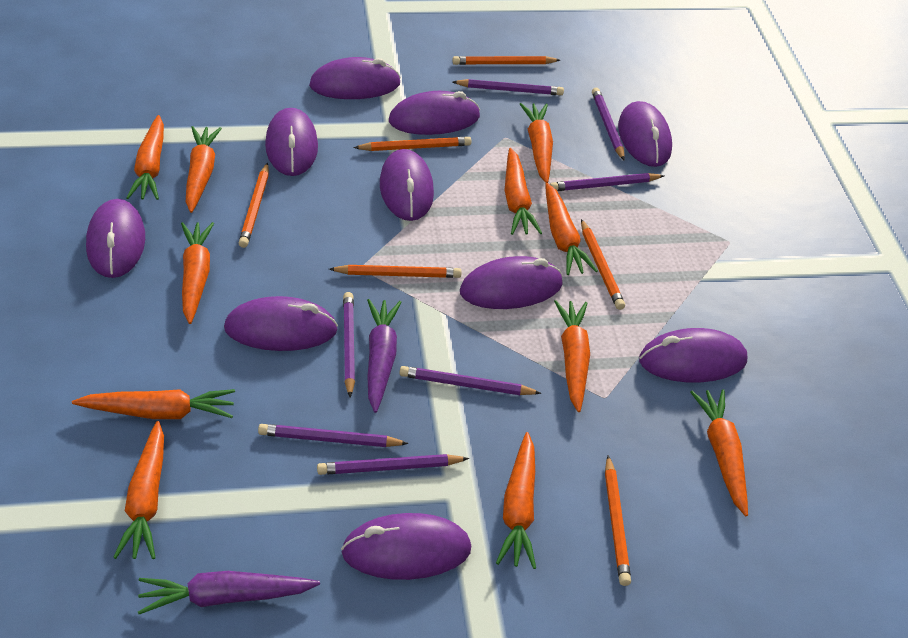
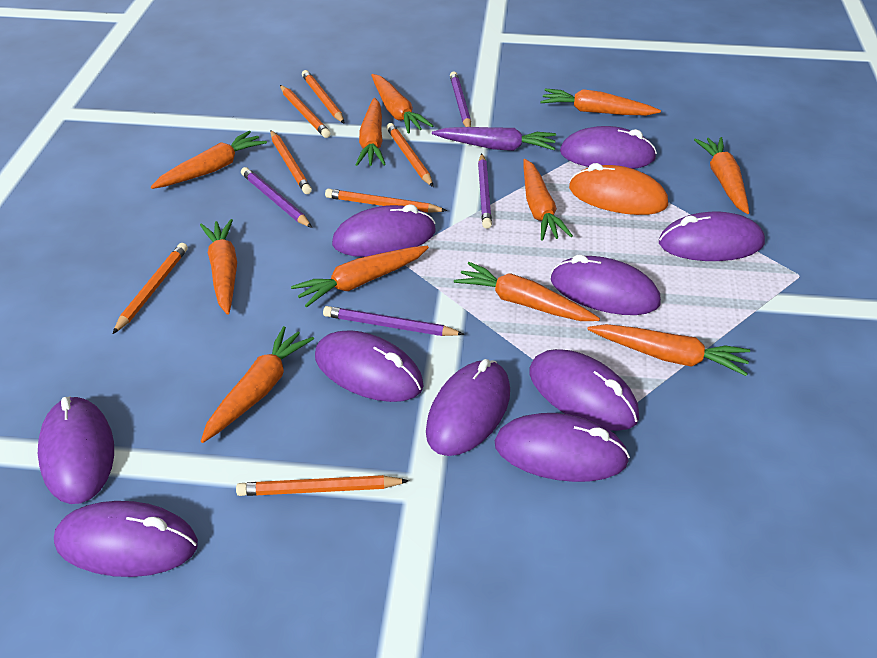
orange mouse: 0 -> 1
orange pencil: 6 -> 7
purple carrot: 2 -> 1
purple pencil: 7 -> 4

